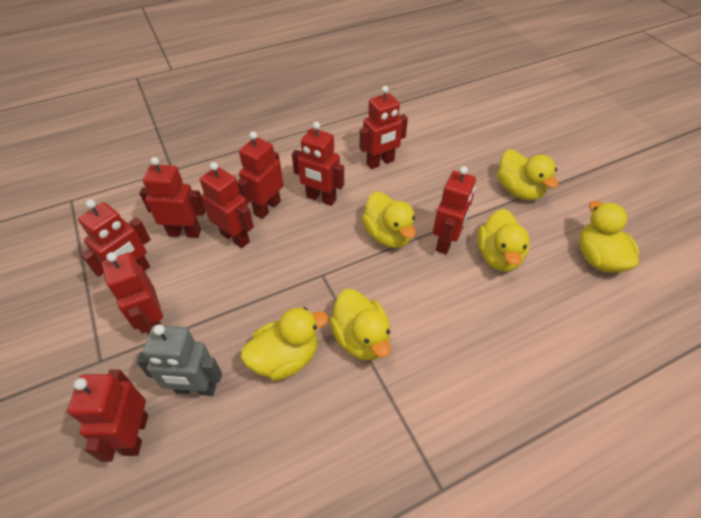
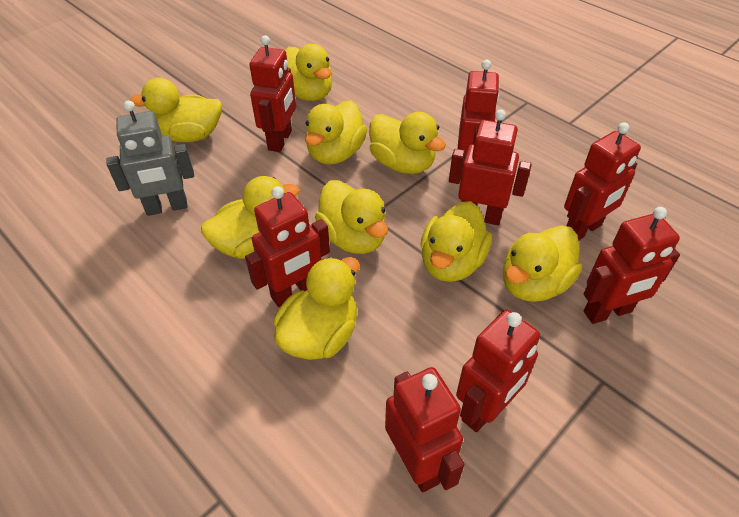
red robot: 9 -> 8
yellow duck: 6 -> 9

